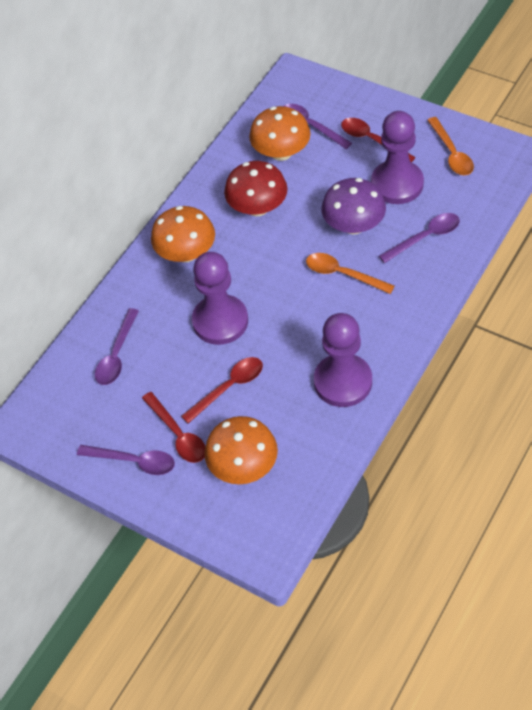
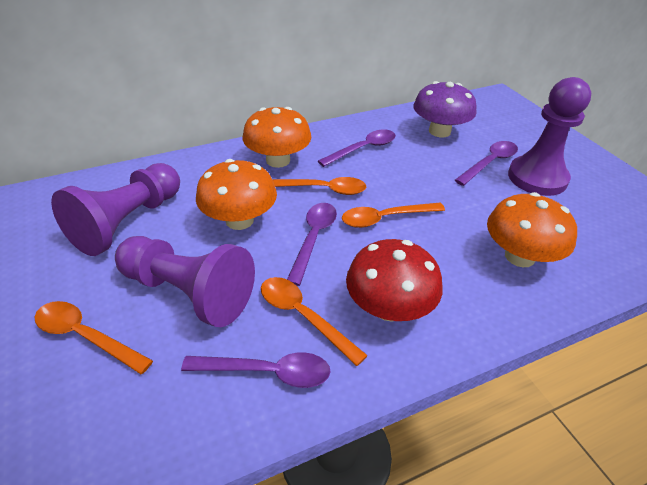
orange spoon: 2 -> 4
red spoon: 3 -> 0

